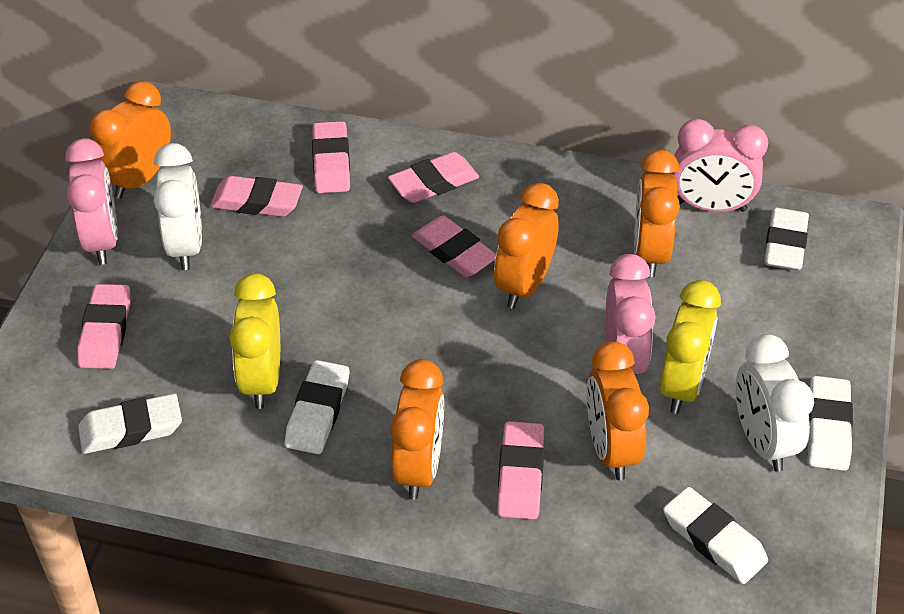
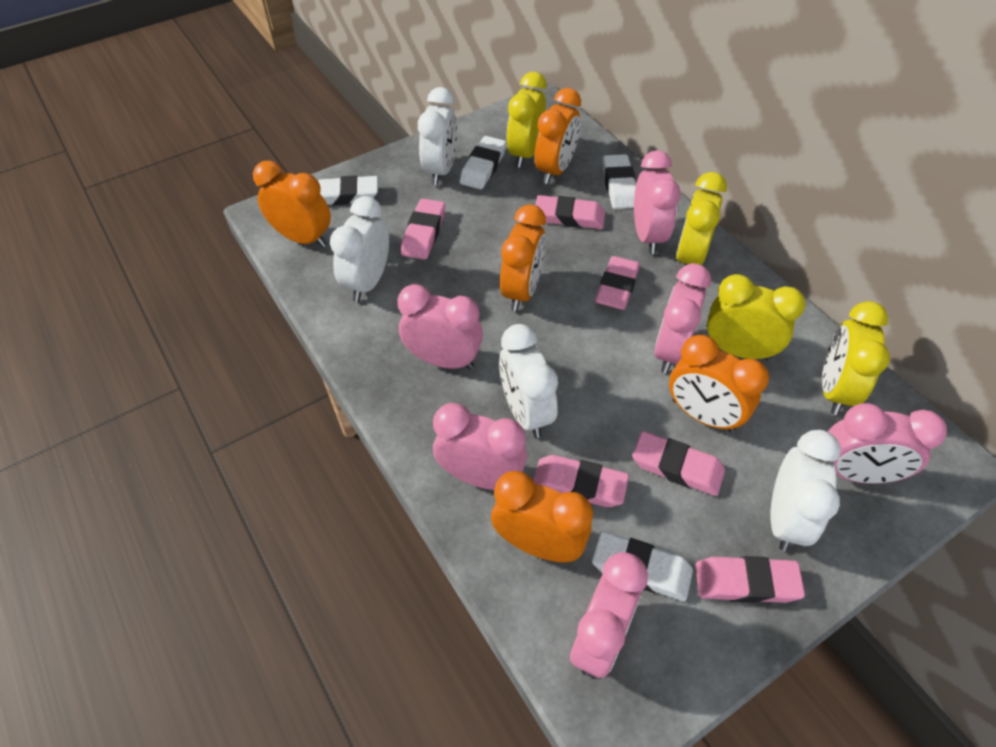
pink clock: 3 -> 6
white clock: 2 -> 4
white eraser: 5 -> 4
yellow clock: 2 -> 4

